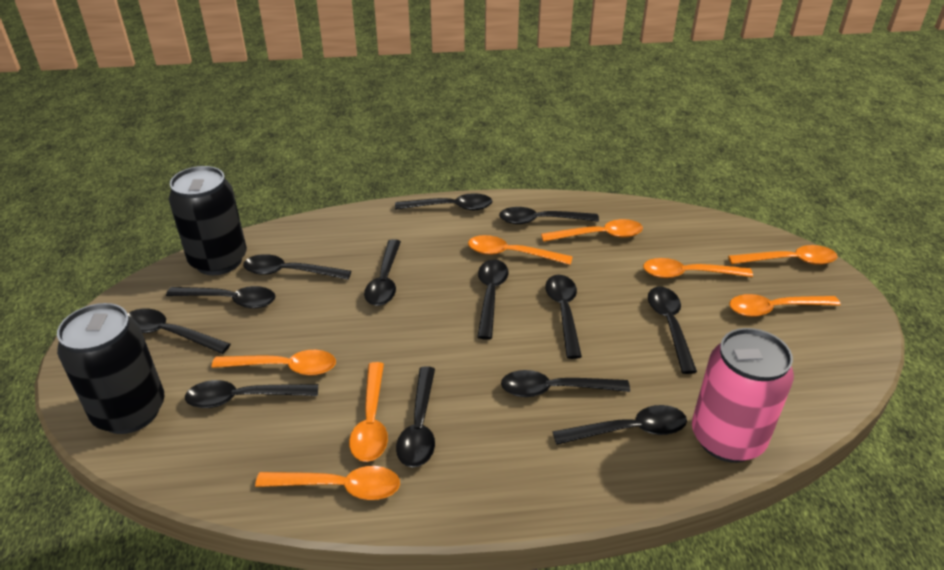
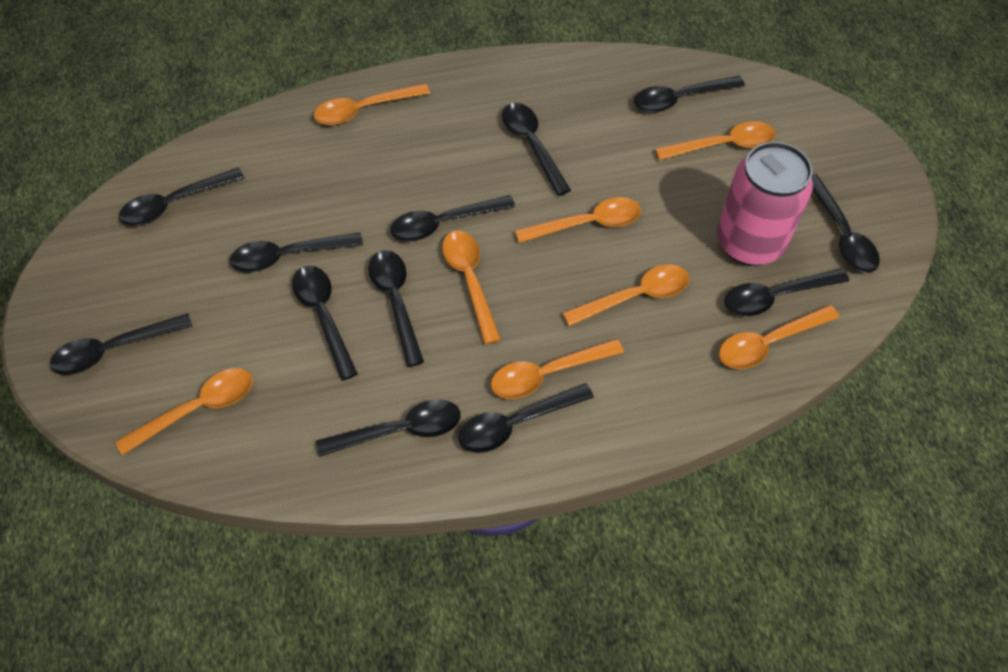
black can: 2 -> 0
black spoon: 13 -> 12

